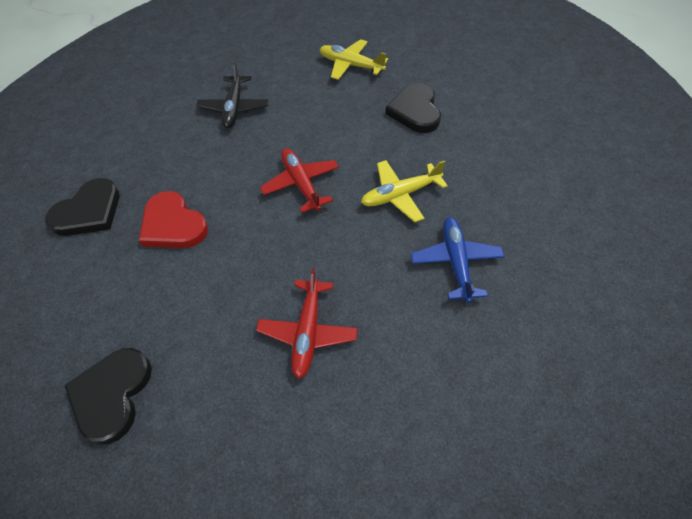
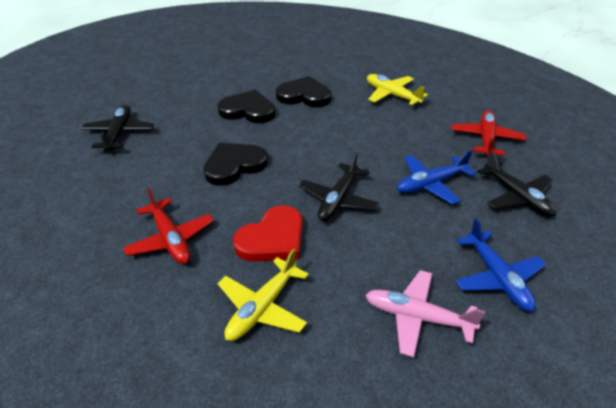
black plane: 1 -> 3
blue plane: 1 -> 2
pink plane: 0 -> 1

